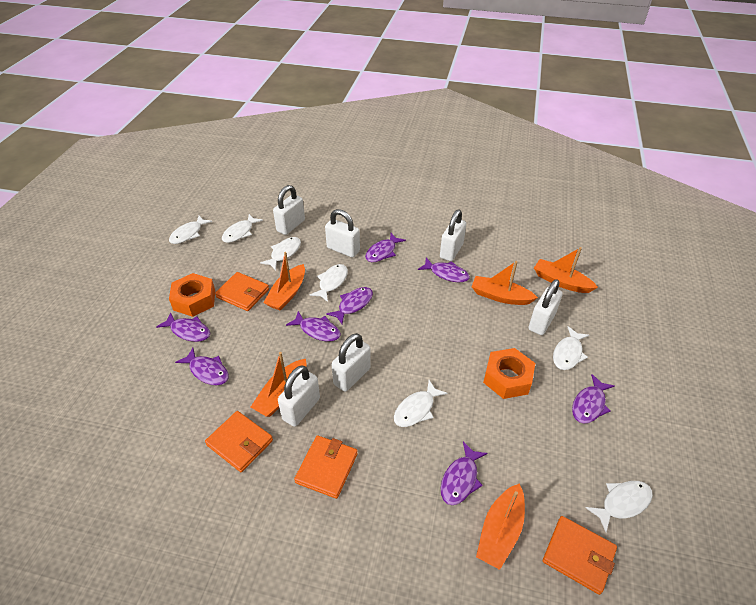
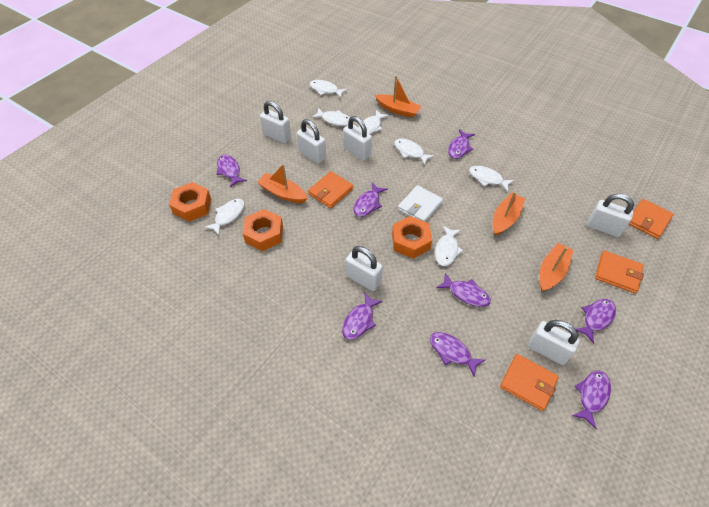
orange boat: 5 -> 4
orange nut: 2 -> 3
white wallet: 0 -> 1

